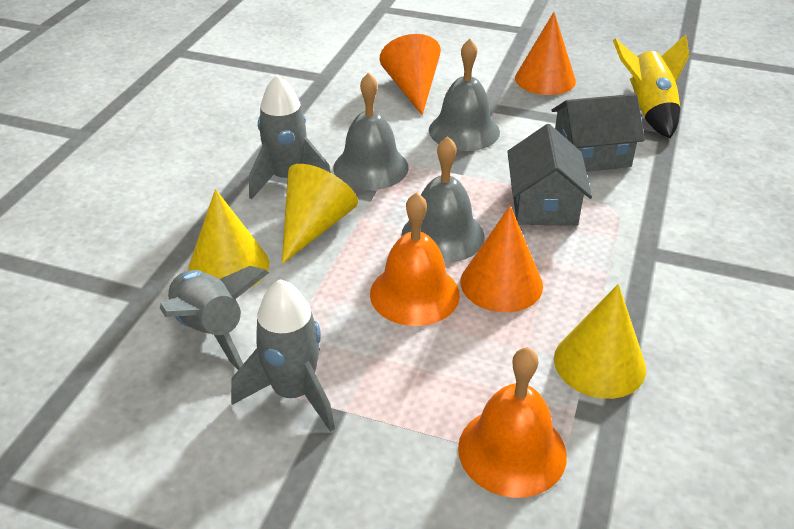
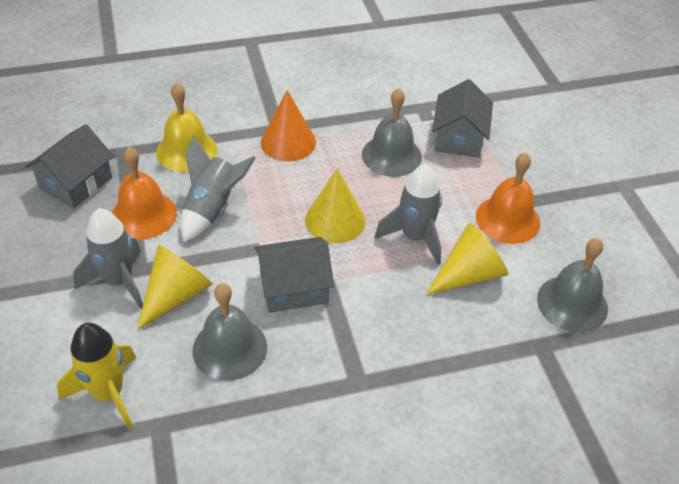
grey house: 2 -> 3
orange cone: 3 -> 1
yellow bell: 0 -> 1

